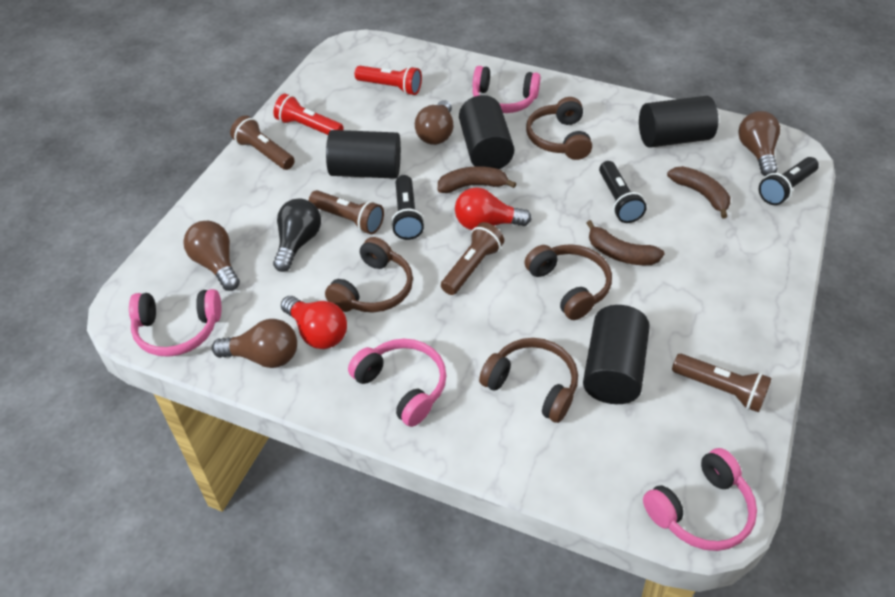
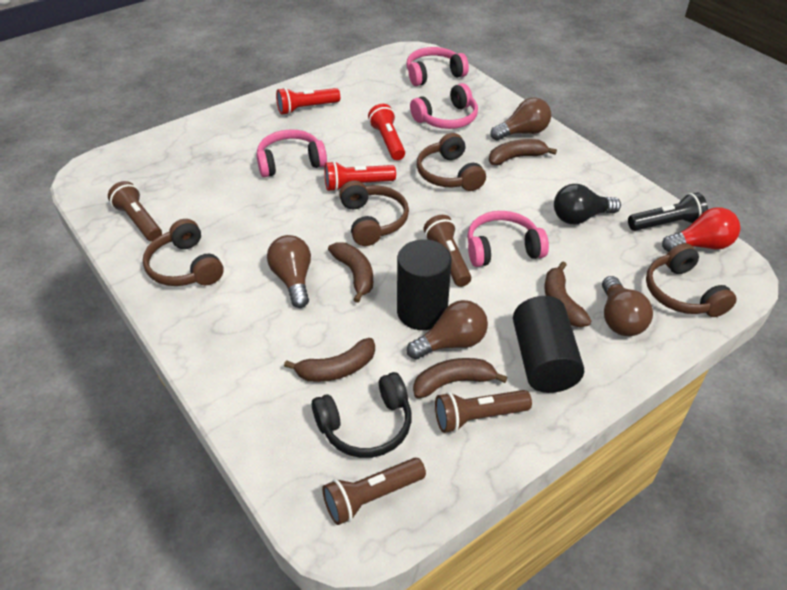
black cylinder: 4 -> 2
black flashlight: 3 -> 1
black headphones: 0 -> 1
brown banana: 3 -> 5
red flashlight: 2 -> 3
red light bulb: 2 -> 1

